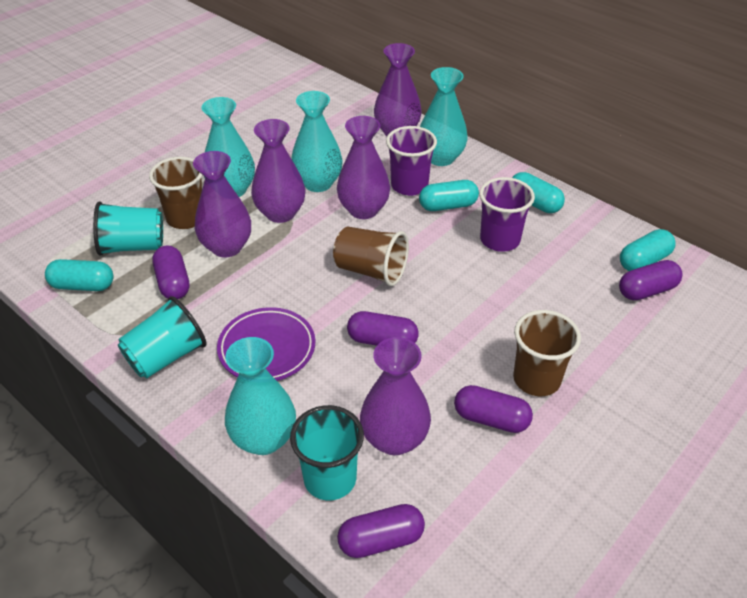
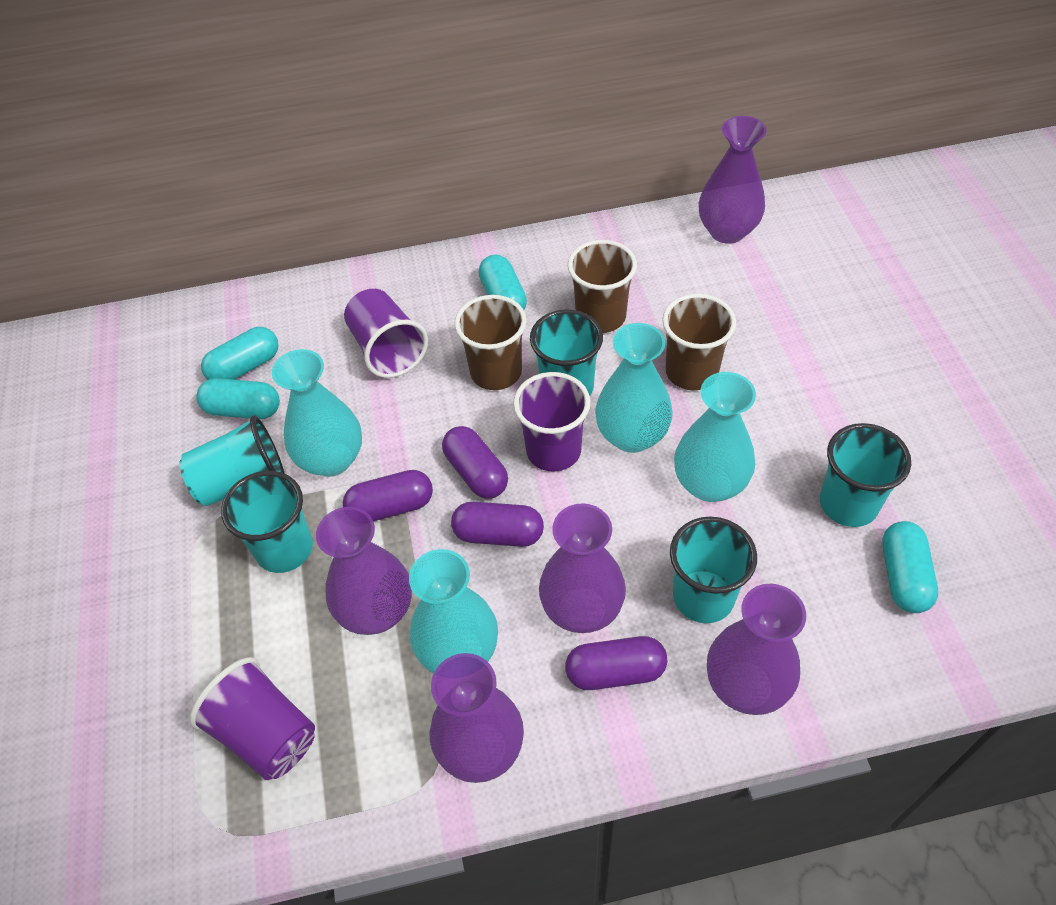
purple capsule: 5 -> 4
purple cup: 2 -> 3
purple plate: 1 -> 0
turquoise cup: 3 -> 5

